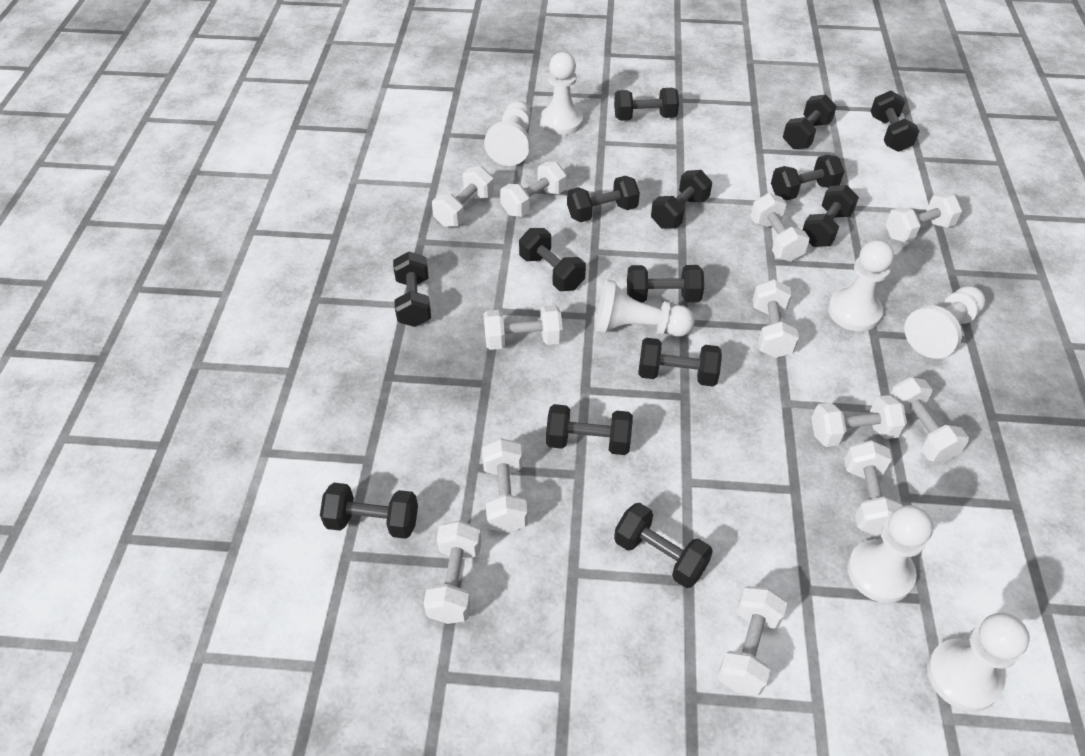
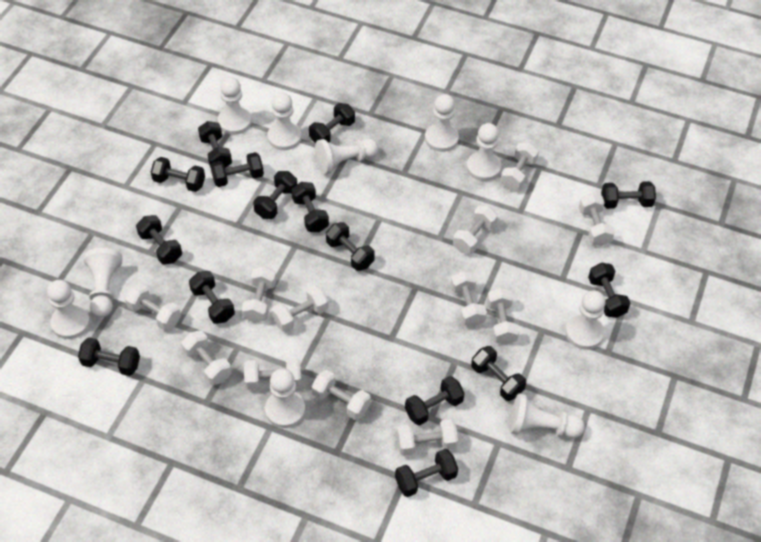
black dumbbell: 14 -> 15
white pawn: 7 -> 10

